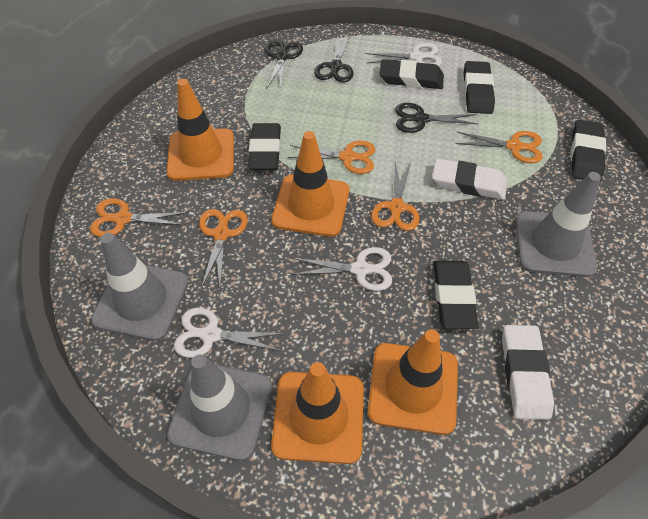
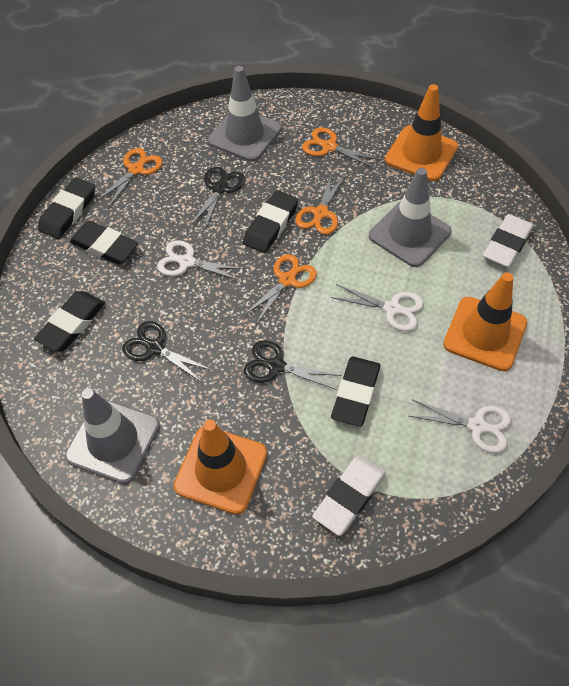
orange scissors: 5 -> 4
orange traffic cone: 4 -> 3

